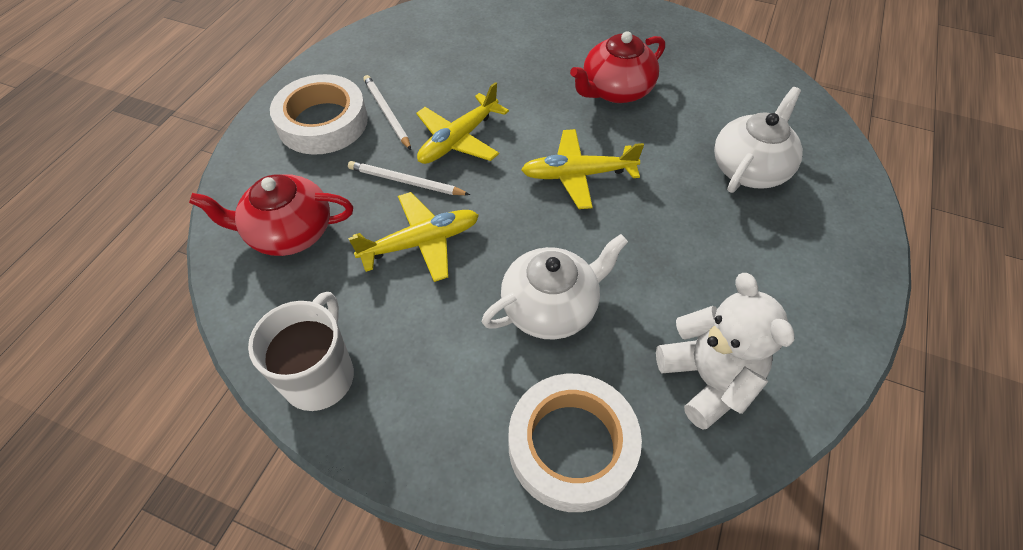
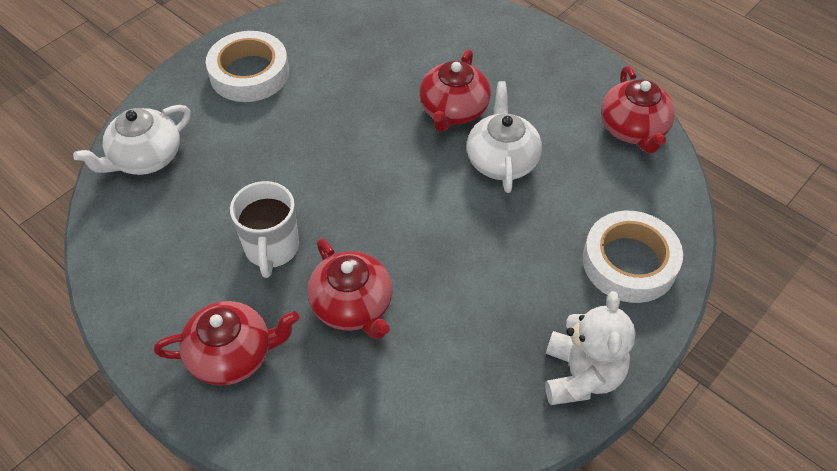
red teapot: 2 -> 4
white pencil: 2 -> 0
yellow plane: 3 -> 0

